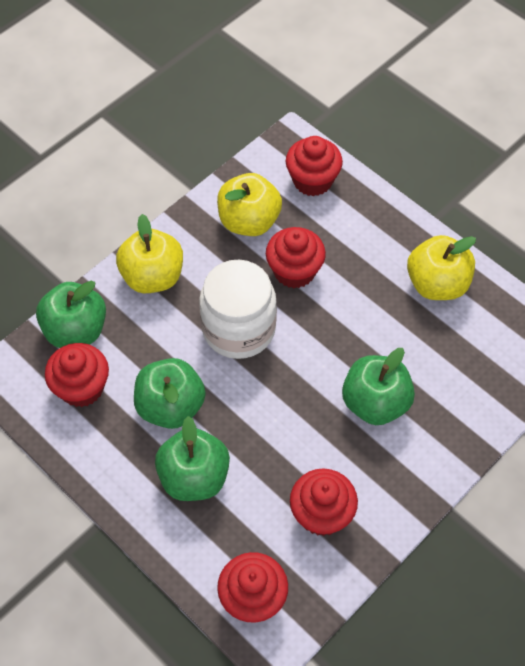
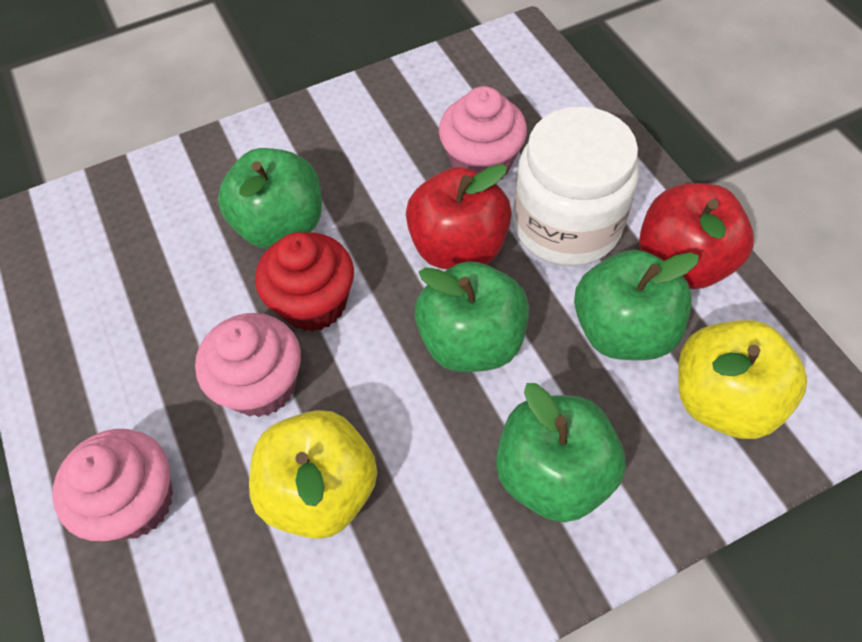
pink cupcake: 0 -> 3
red apple: 0 -> 2
red cupcake: 5 -> 1
yellow apple: 3 -> 2

